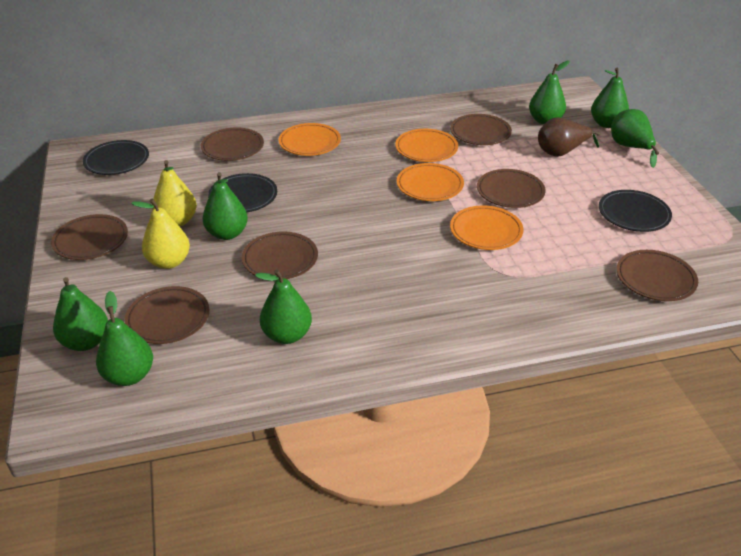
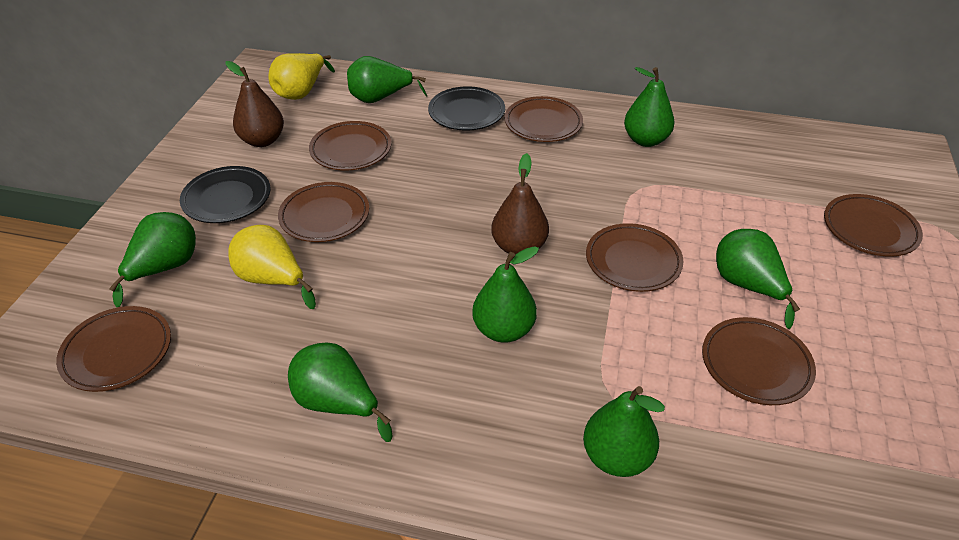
black plate: 3 -> 2
brown pear: 1 -> 2
orange plate: 4 -> 0

